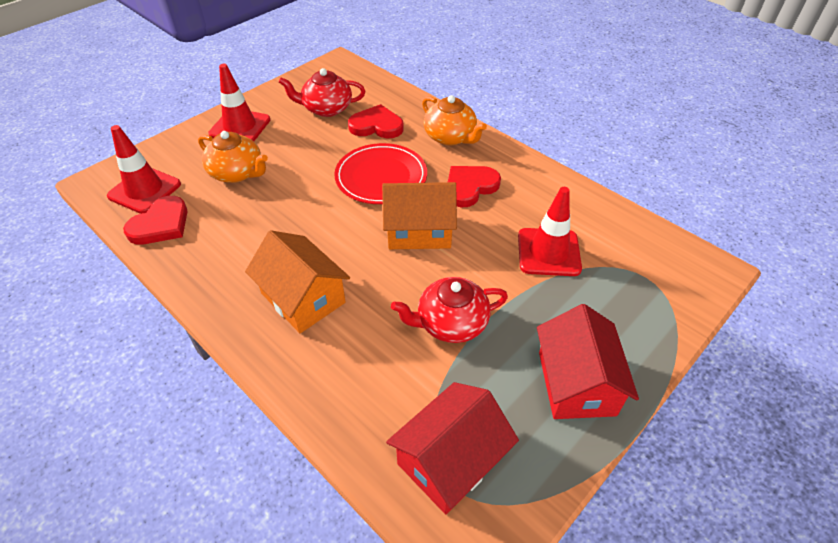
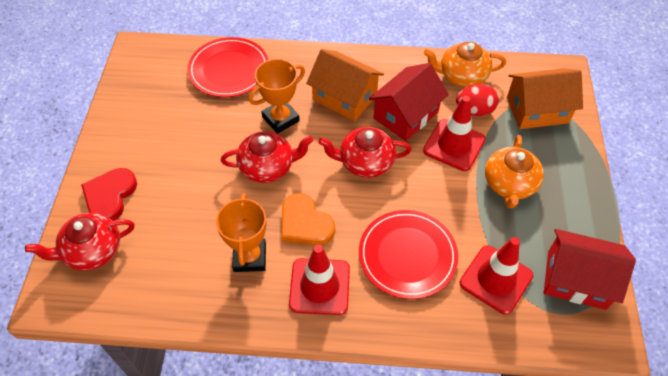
orange heart: 0 -> 1
orange trophy: 0 -> 2
red egg: 0 -> 1
red heart: 3 -> 1
red plate: 1 -> 2
red teapot: 2 -> 3

